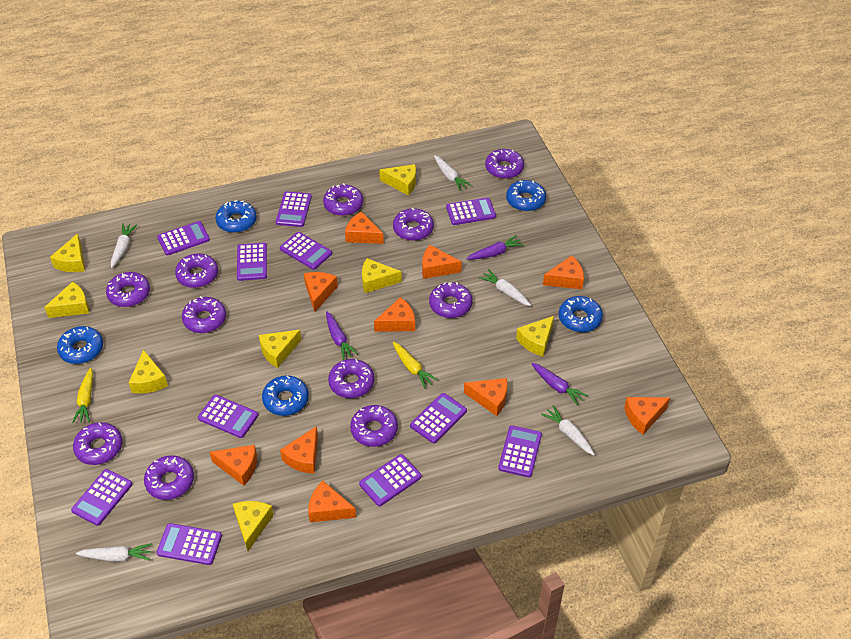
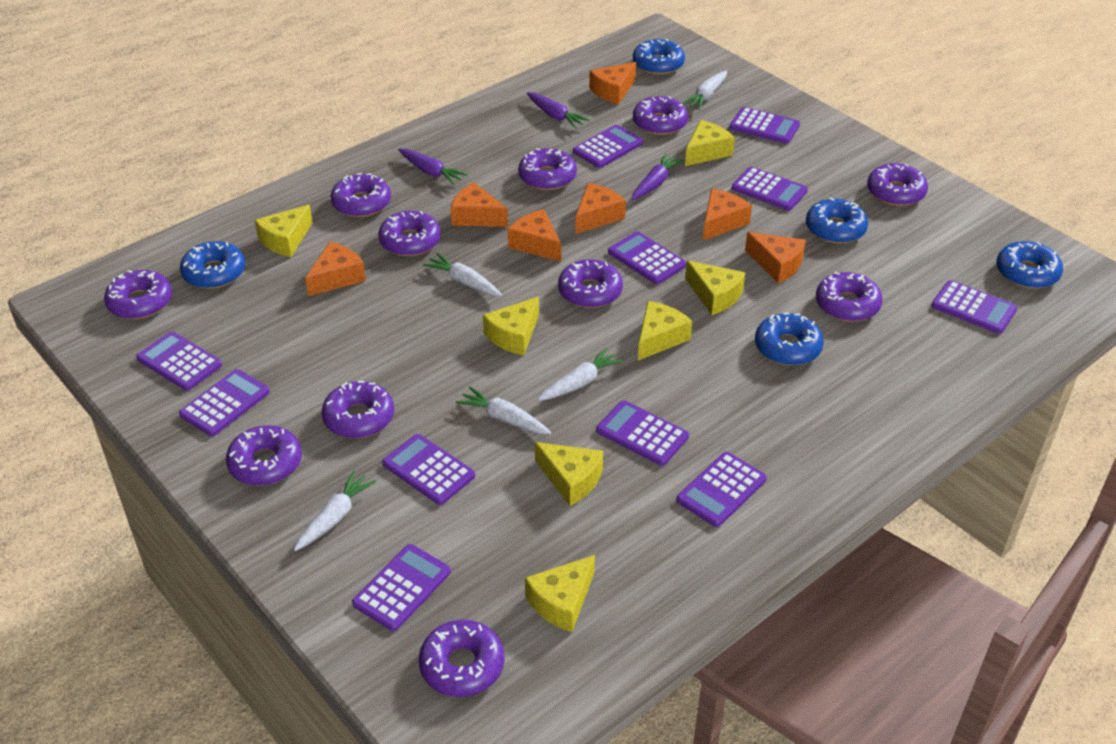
orange cheese: 10 -> 7
yellow carrot: 2 -> 0
yellow cheese: 8 -> 7

